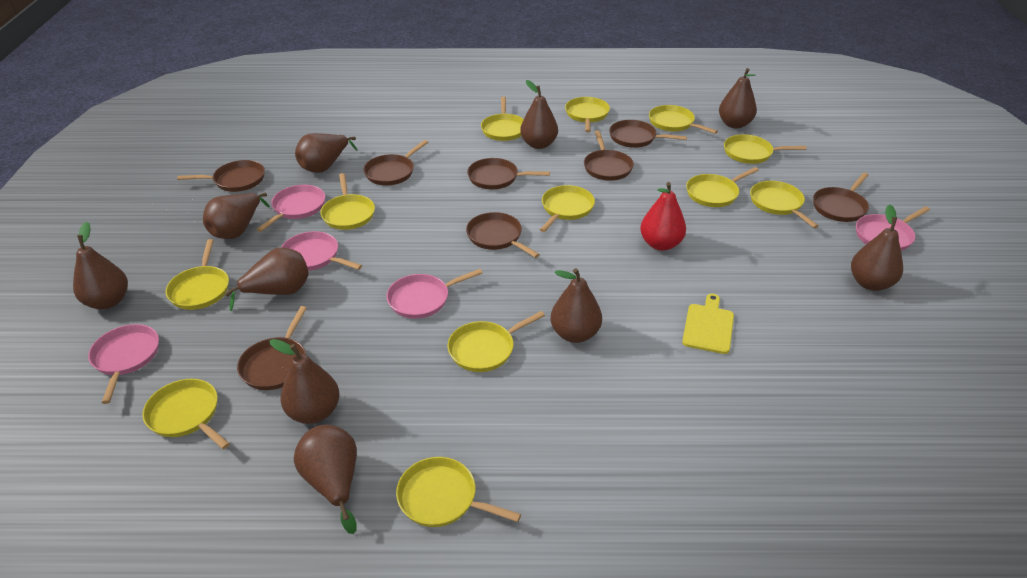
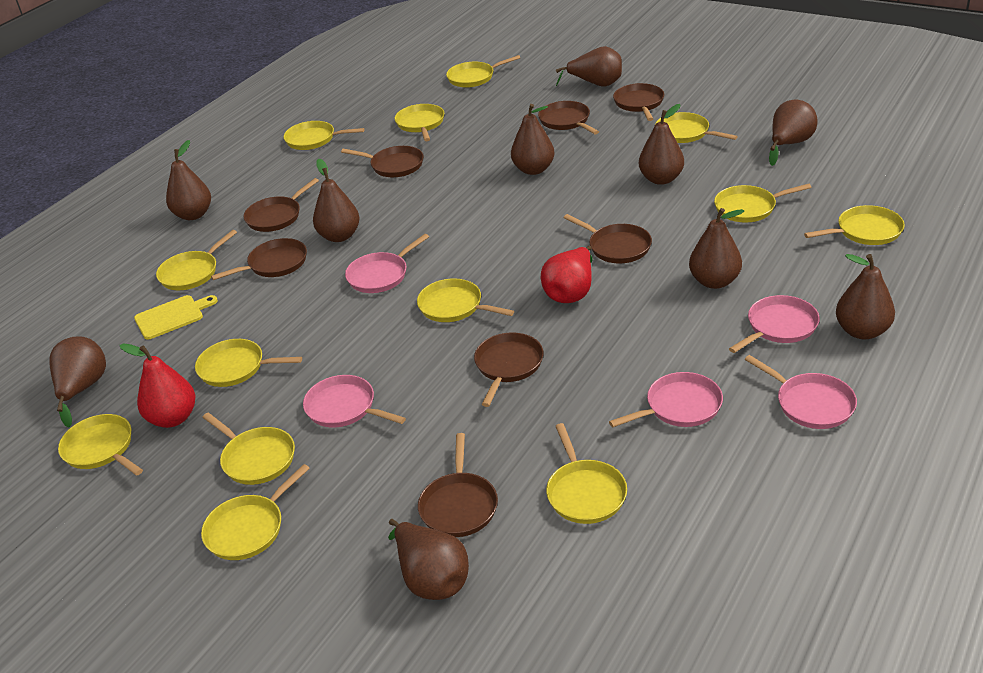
red pear: 1 -> 2
yellow pan: 12 -> 13

